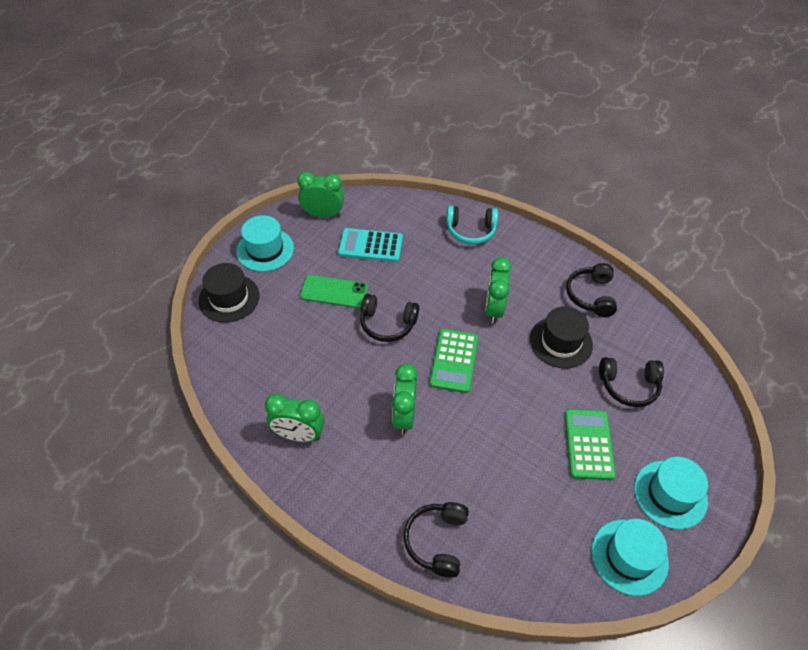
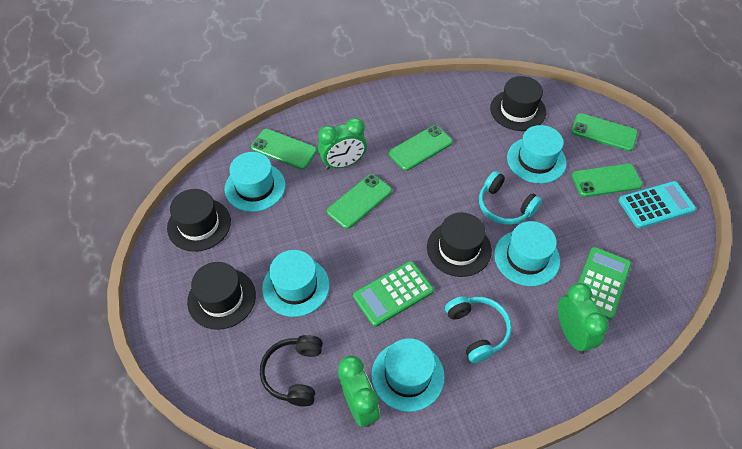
black hat: 2 -> 4
black headphones: 4 -> 1
green clock: 4 -> 3
green phone: 1 -> 5
turquoise hat: 3 -> 5
turquoise headphones: 1 -> 2

